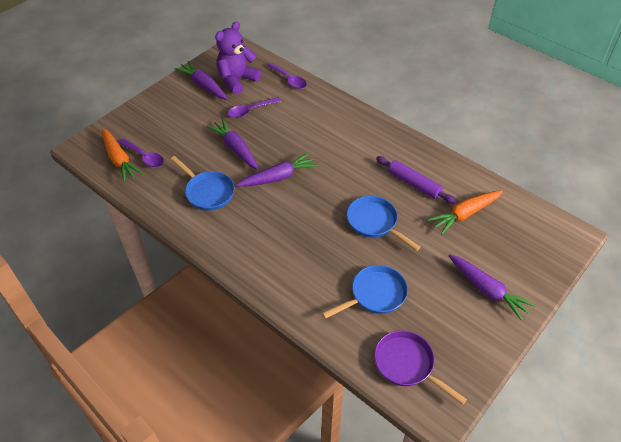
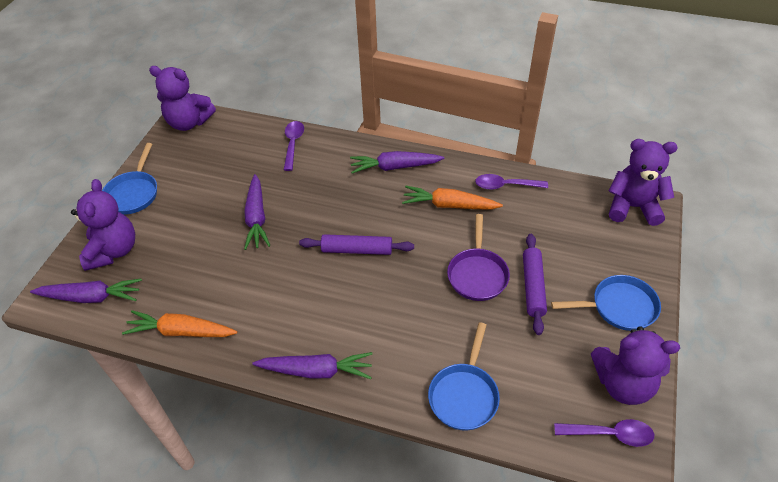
purple rolling pin: 1 -> 2
purple teddy bear: 1 -> 4

